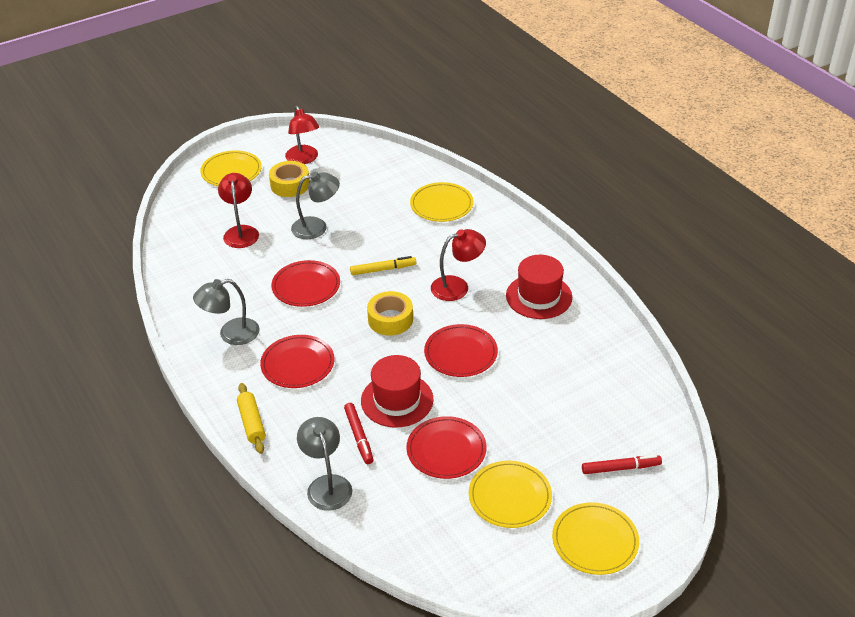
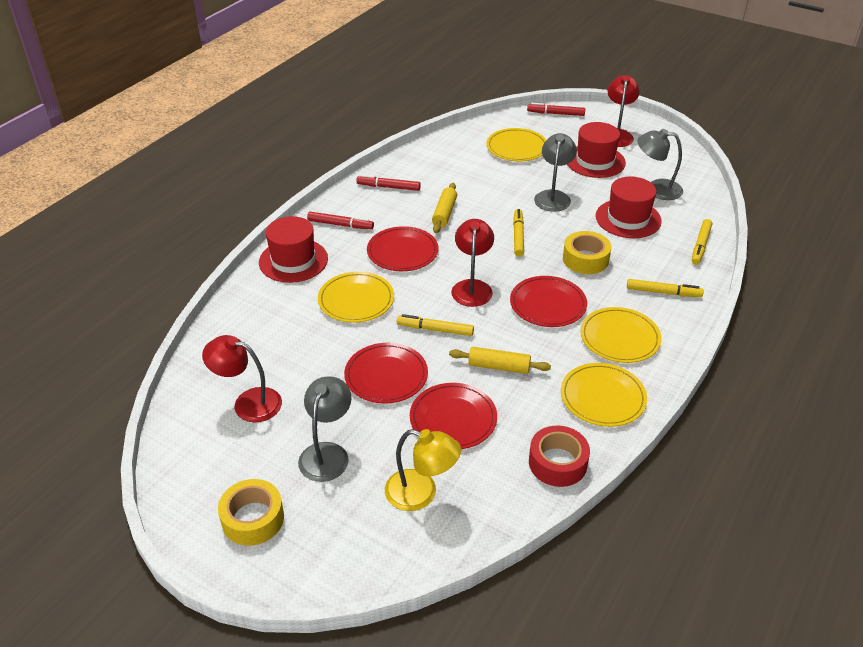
red hat: 2 -> 3
red marker: 2 -> 3
red tape: 0 -> 1
yellow lamp: 0 -> 1
yellow marker: 1 -> 4
yellow rolling pin: 1 -> 2

